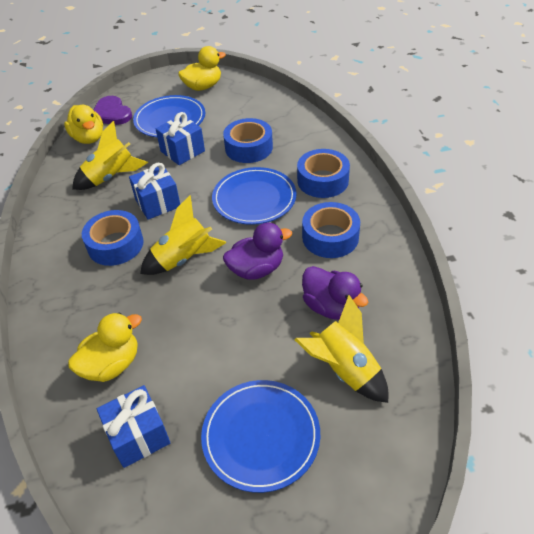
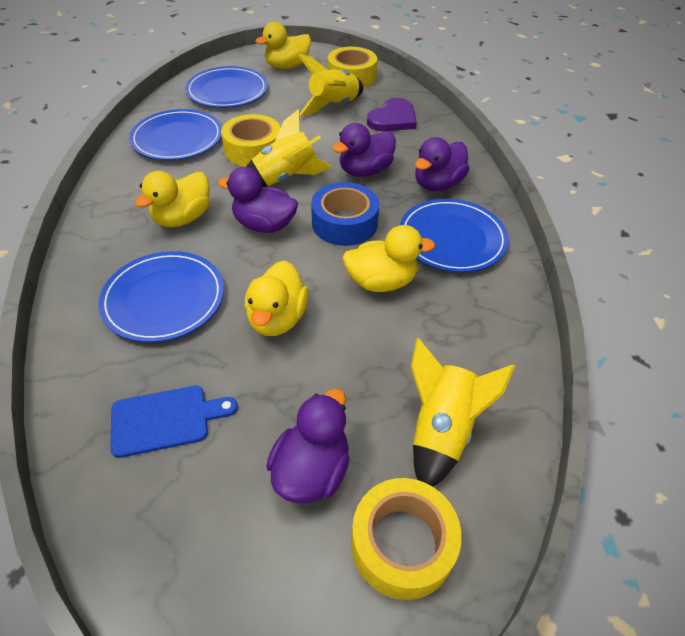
blue cutting board: 0 -> 1
blue gift: 3 -> 0
blue plate: 3 -> 4
blue tape: 4 -> 1
purple duck: 2 -> 4
yellow duck: 3 -> 4
yellow tape: 0 -> 3

